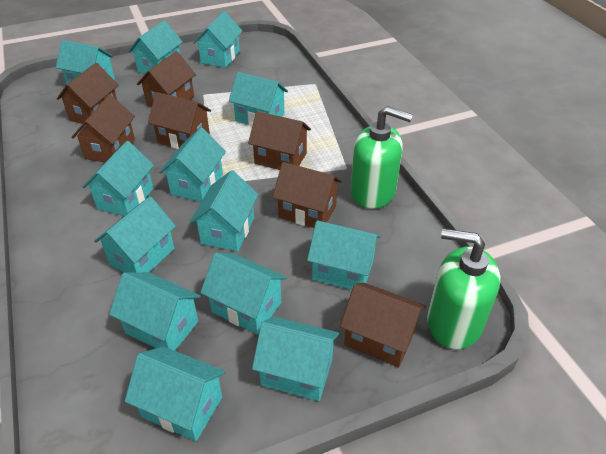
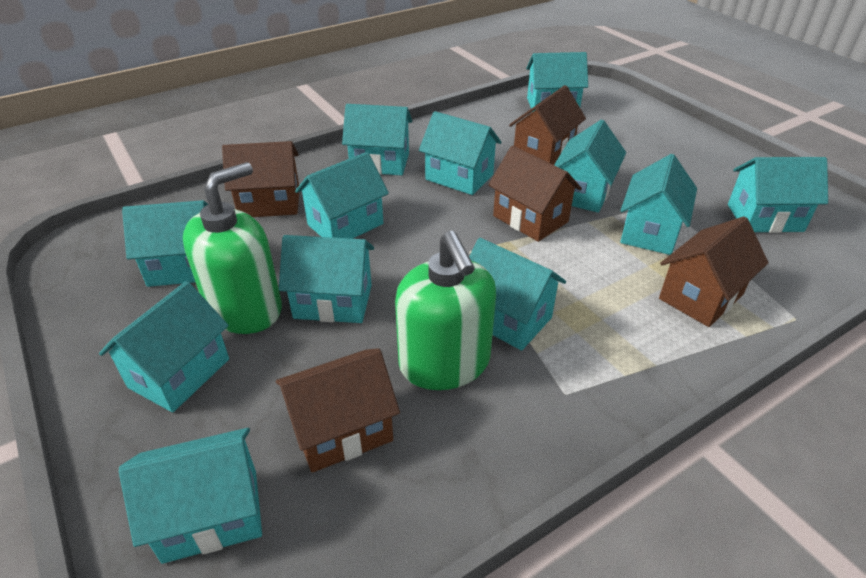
brown house: 7 -> 5
turquoise house: 13 -> 12

